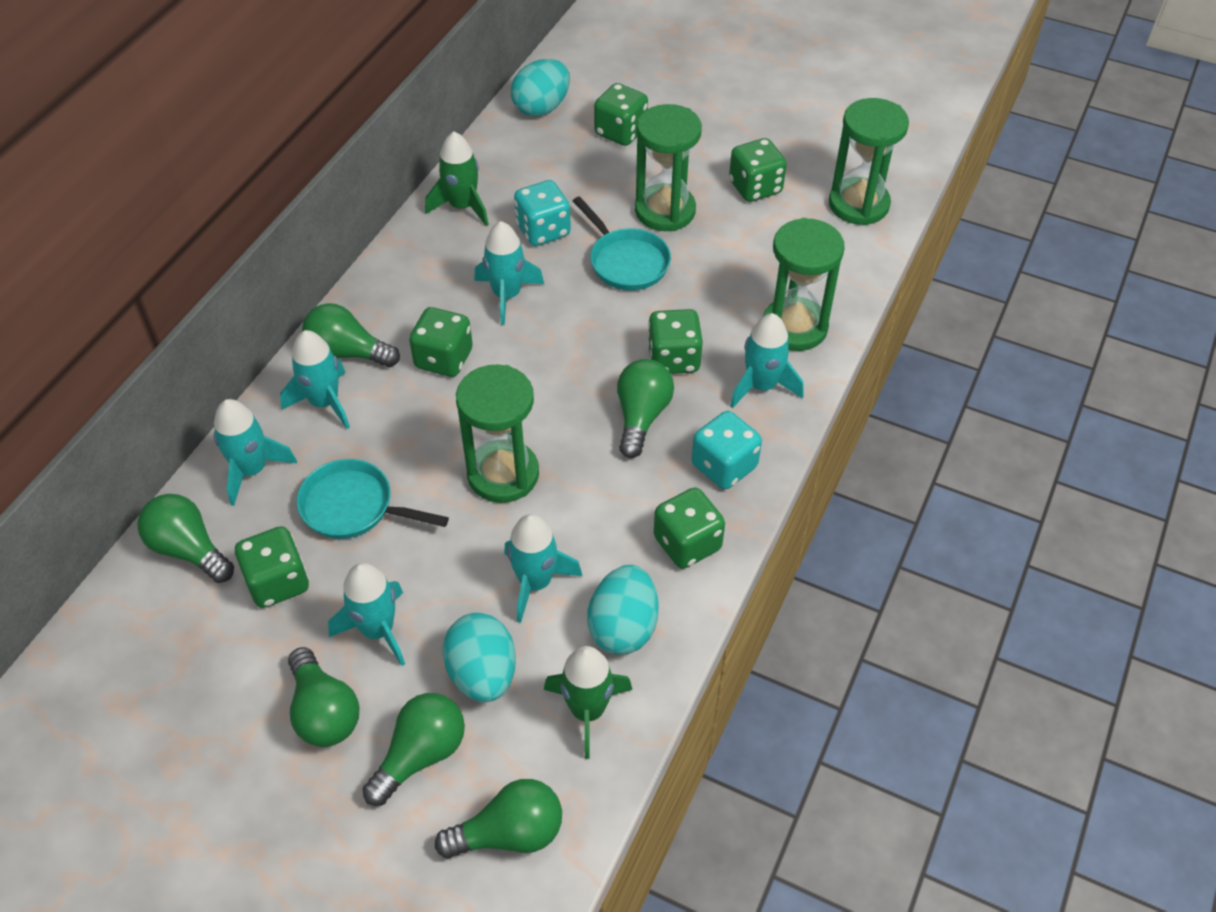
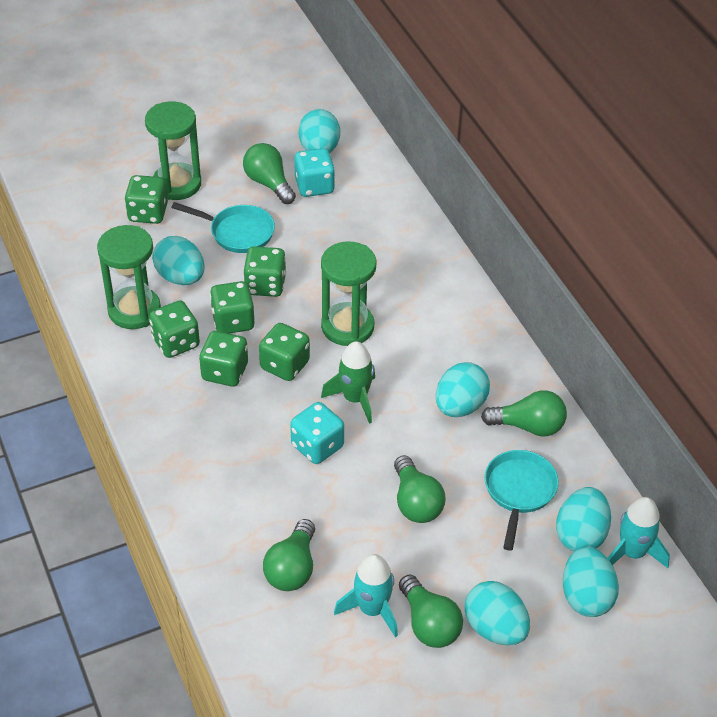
green hourglass: 4 -> 3
green light bulb: 6 -> 5
green rocket: 2 -> 1
turquoise egg: 3 -> 6
turquoise rocket: 6 -> 2

